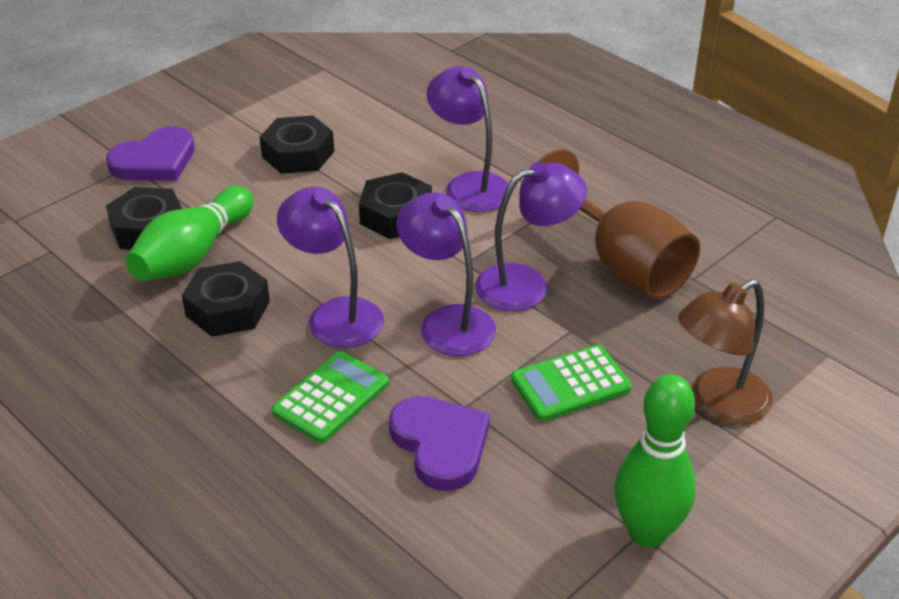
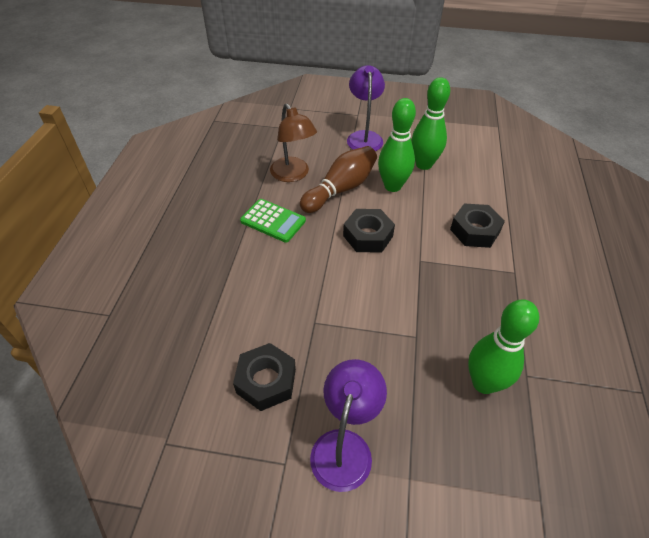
black nut: 4 -> 3
brown bowling pin: 0 -> 1
brown goblet: 1 -> 0
green bowling pin: 2 -> 3
green calculator: 2 -> 1
purple heart: 2 -> 0
purple lamp: 4 -> 2

